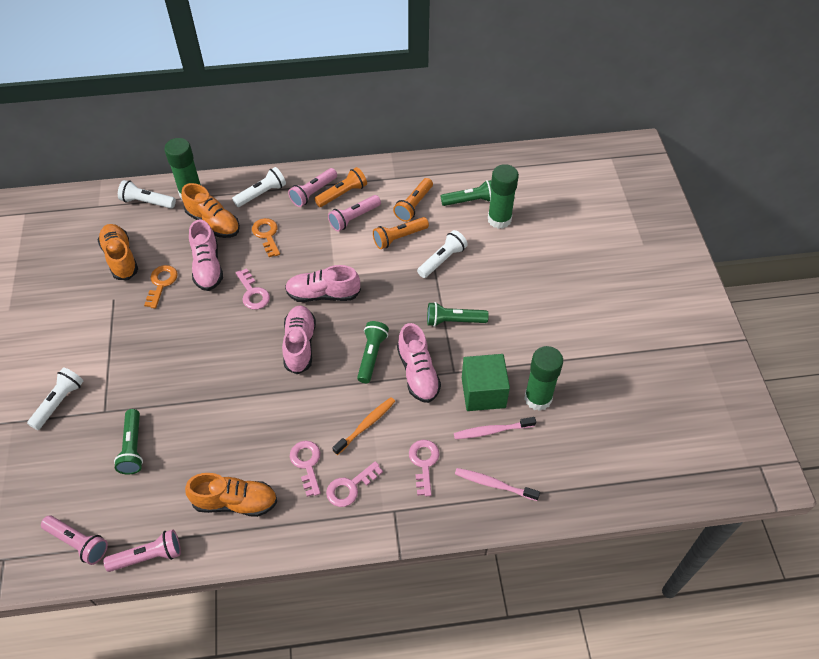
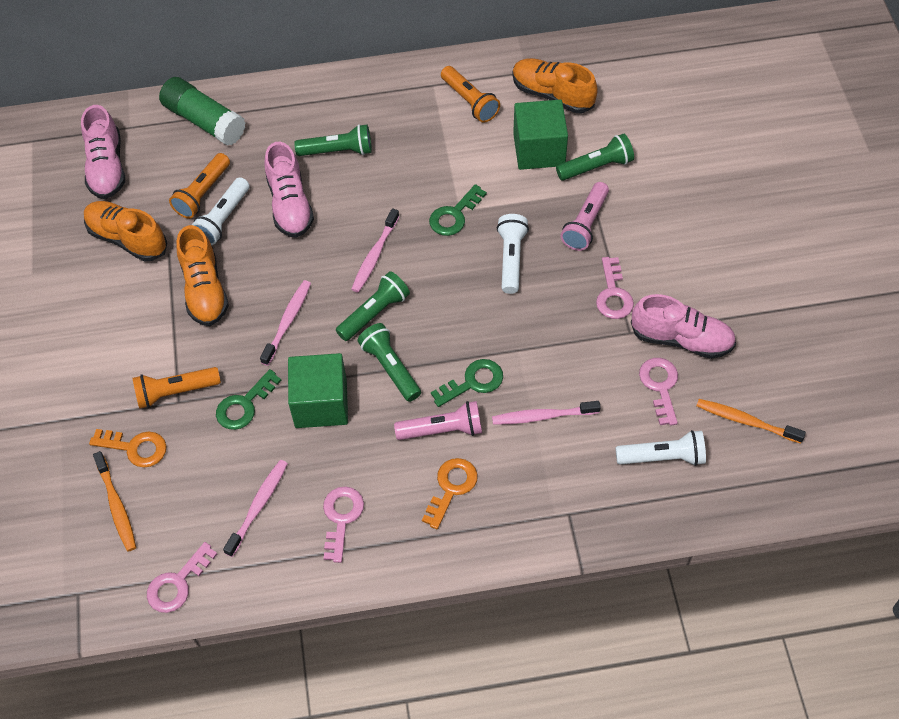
green cube: 1 -> 2
green glue stick: 3 -> 1
green key: 0 -> 3
orange toothbrush: 1 -> 2
pink flashlight: 4 -> 2
pink shoe: 4 -> 3
pink toothbrush: 2 -> 4
white flashlight: 4 -> 3

